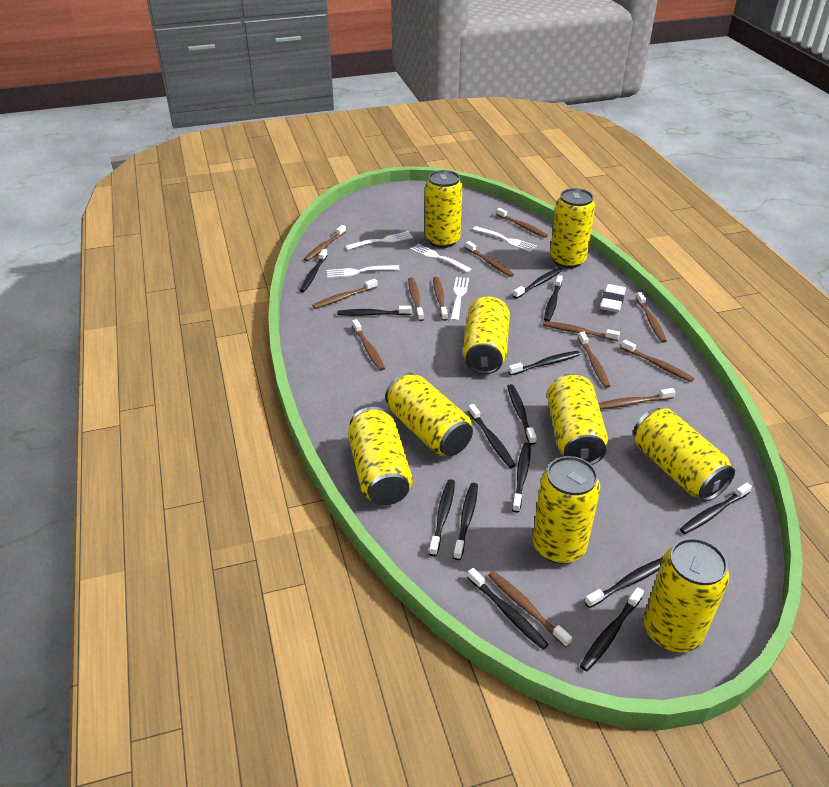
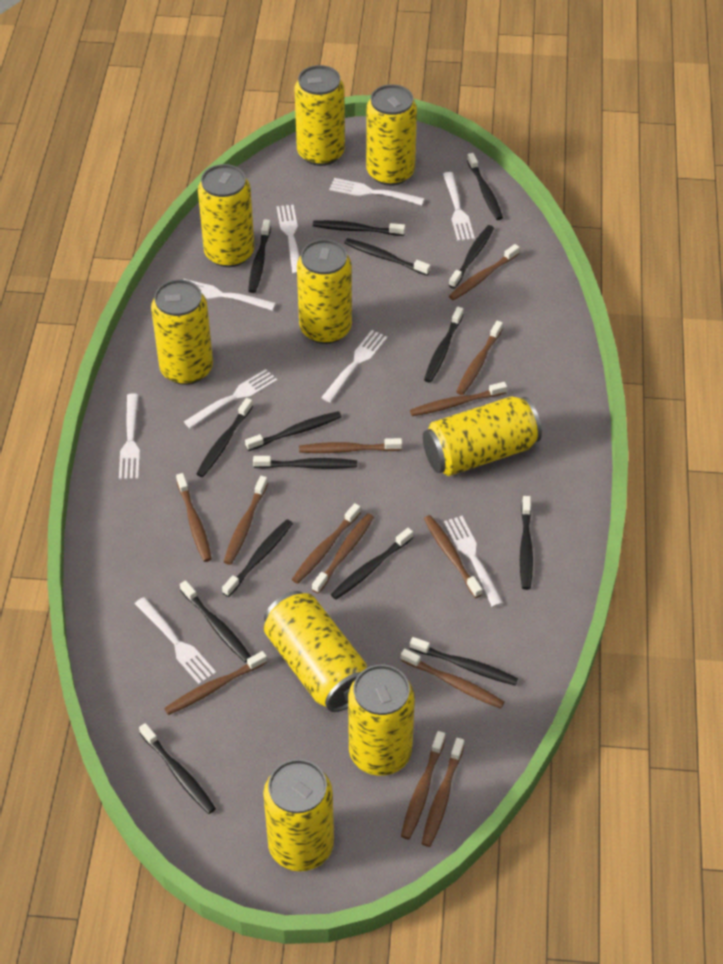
black toothbrush: 14 -> 15
white eraser: 1 -> 0
white fork: 5 -> 9

